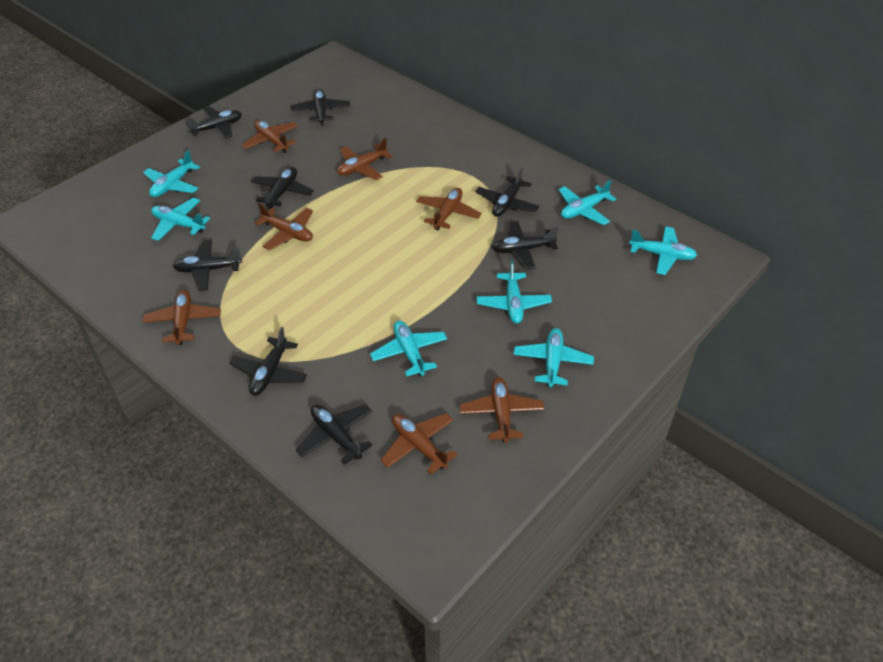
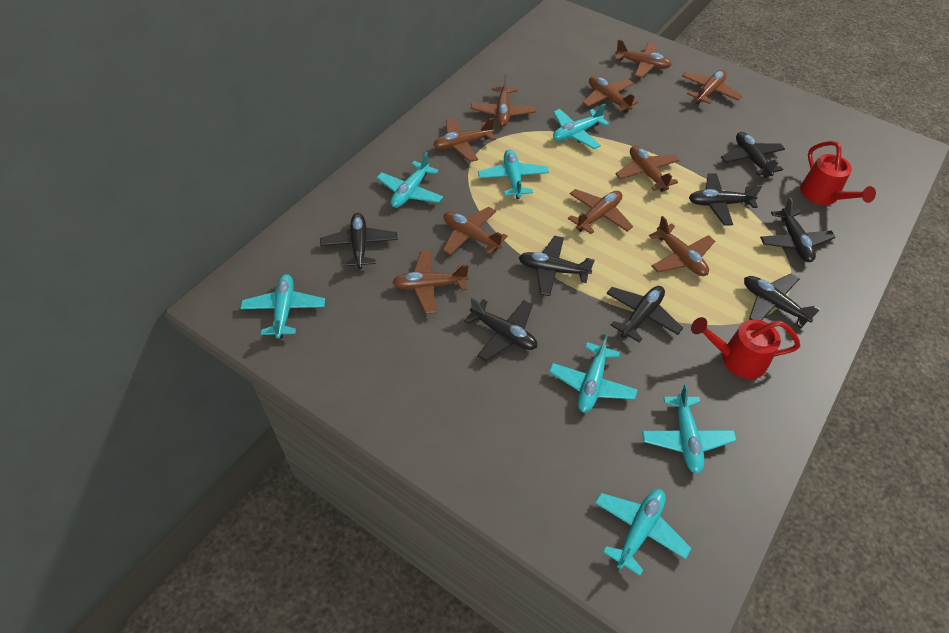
brown plane: 7 -> 10
red watering can: 0 -> 2

